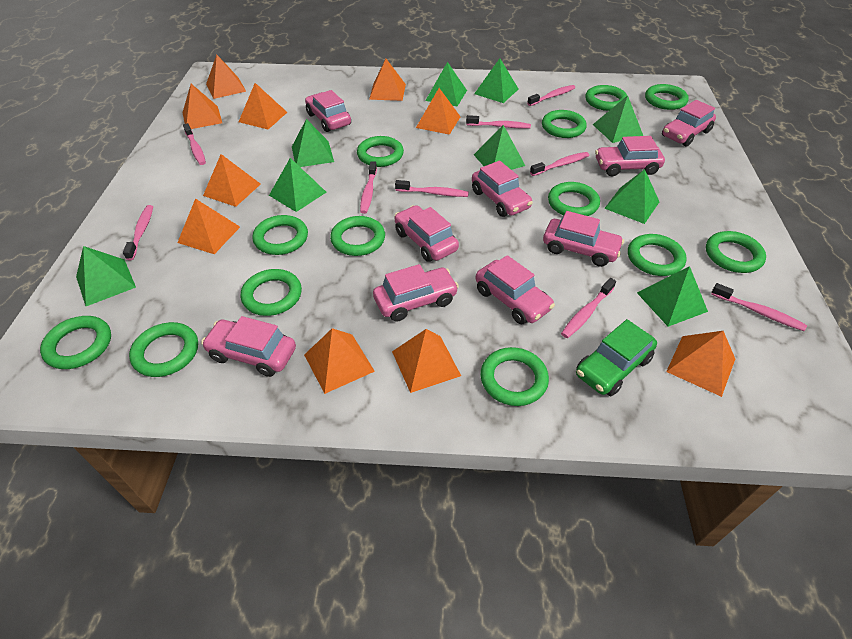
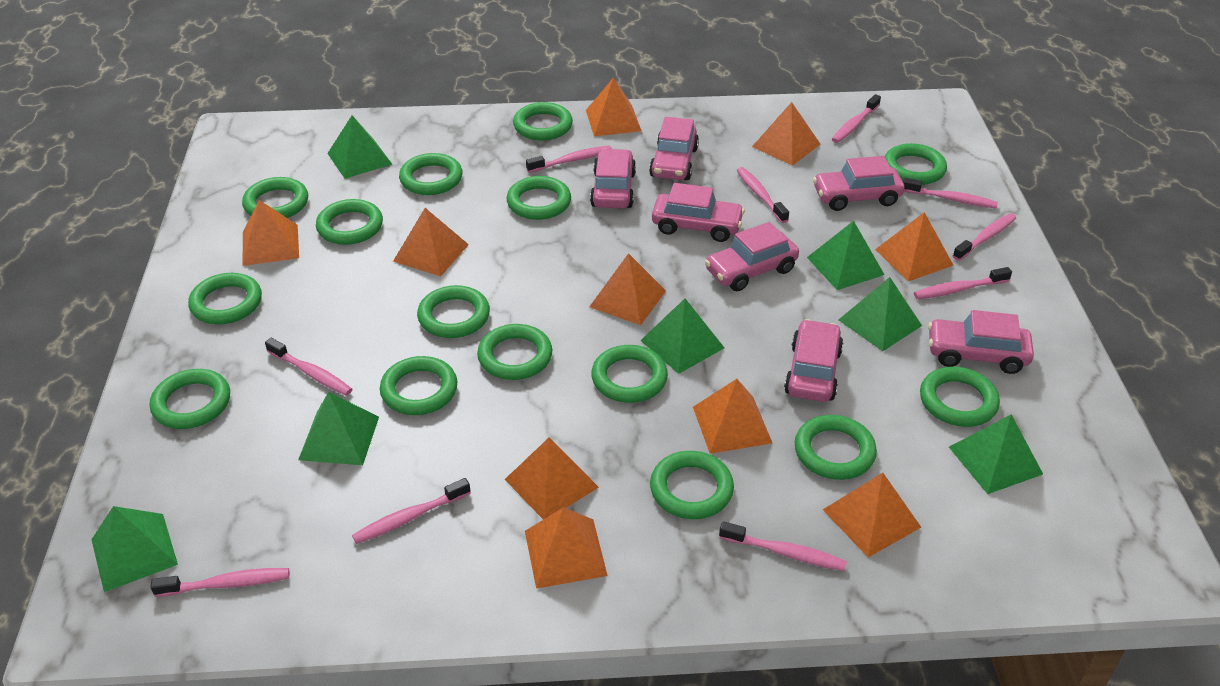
green car: 1 -> 0
green pyramid: 9 -> 7
green ring: 13 -> 15
pink car: 9 -> 7
pink toothbrush: 9 -> 10

